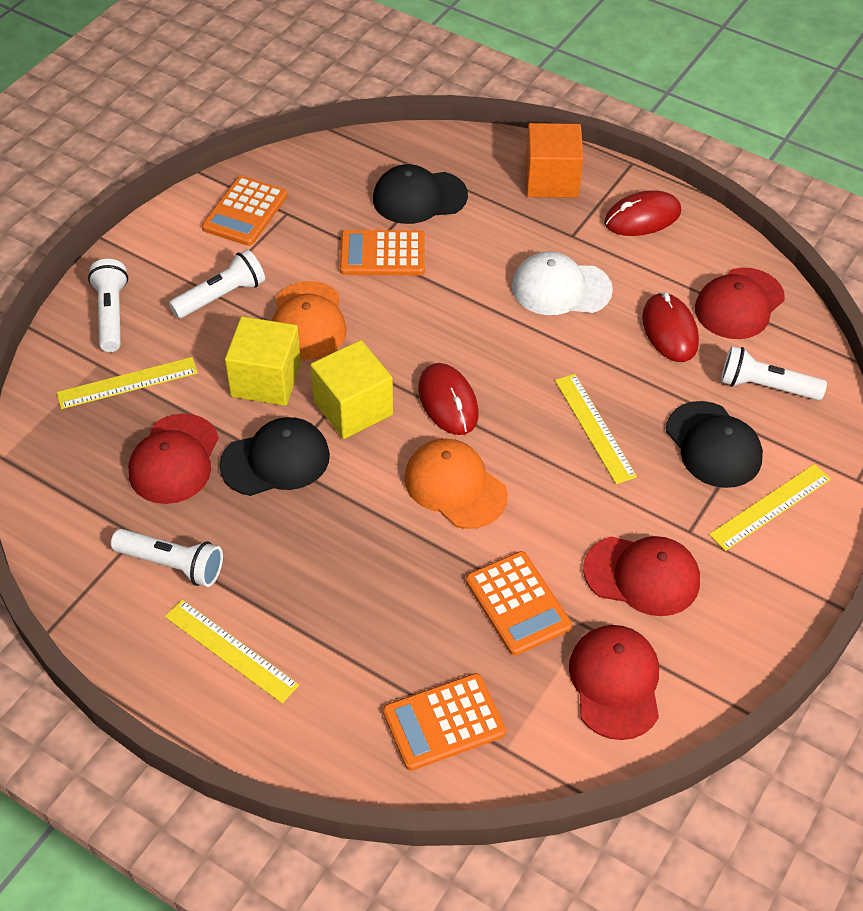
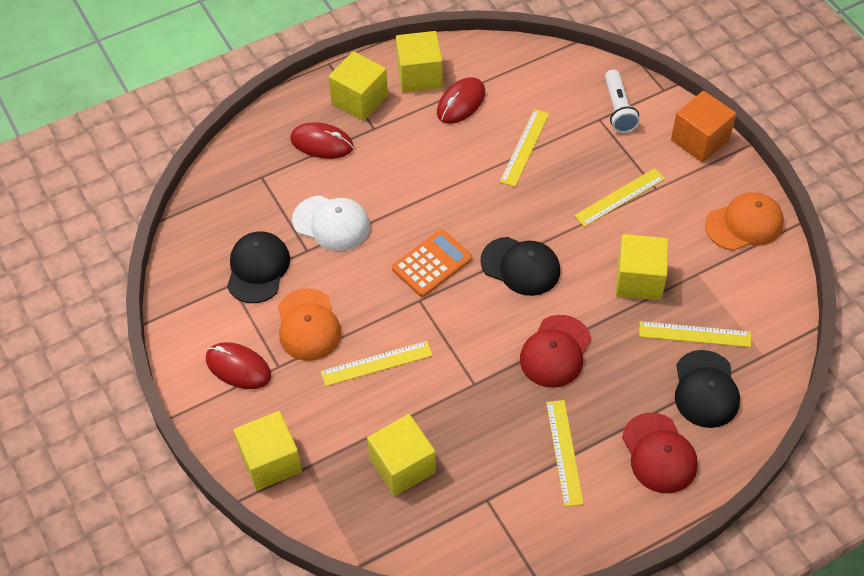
orange calculator: 4 -> 1
red cap: 4 -> 2
white flashlight: 4 -> 1
yellow cube: 2 -> 5
yellow ruler: 4 -> 5

